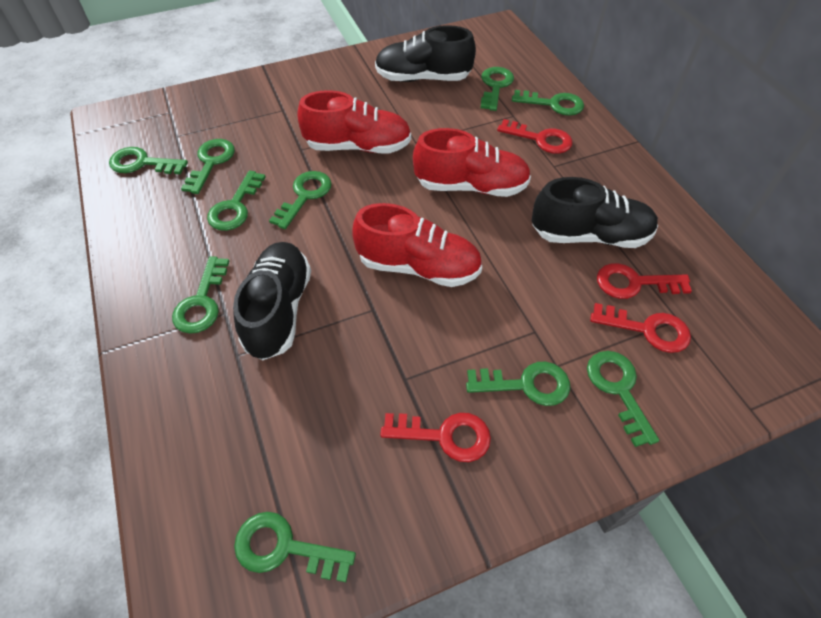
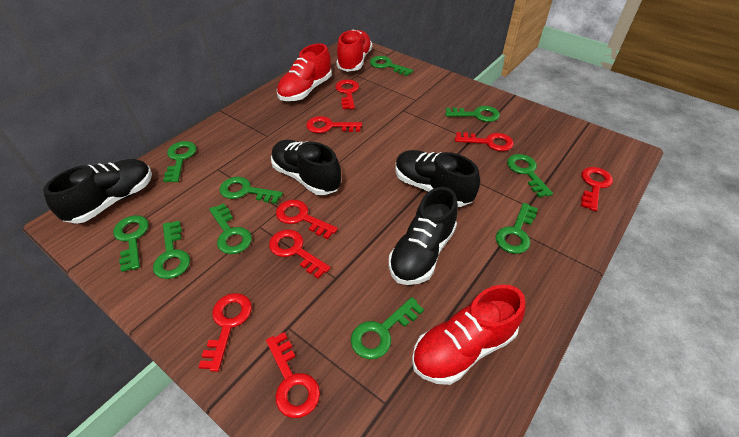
black shoe: 3 -> 4
red key: 4 -> 8

